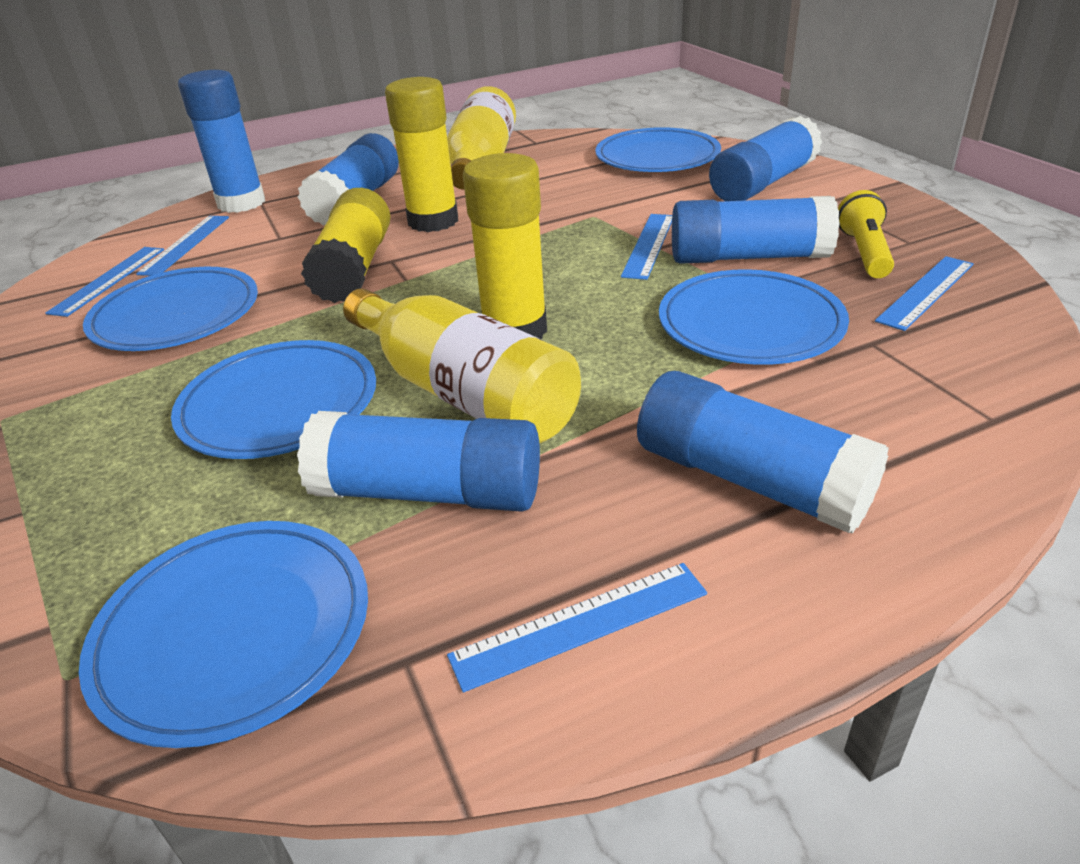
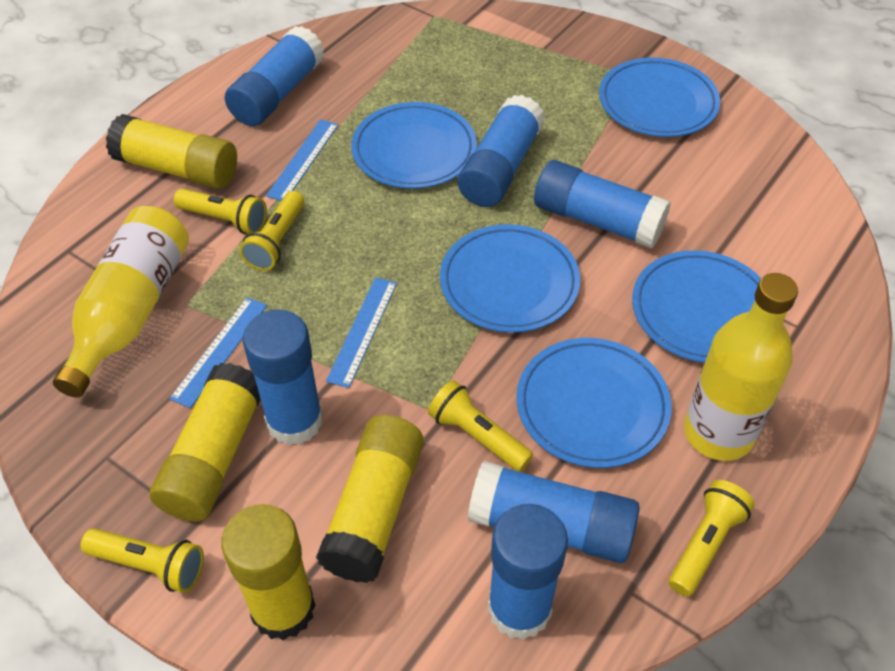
blue ruler: 5 -> 3
yellow flashlight: 1 -> 5
yellow glue stick: 3 -> 4

